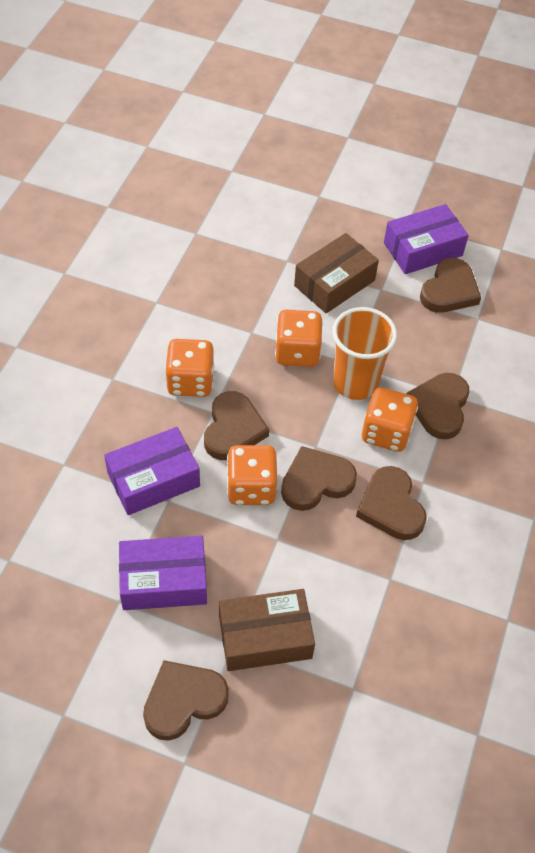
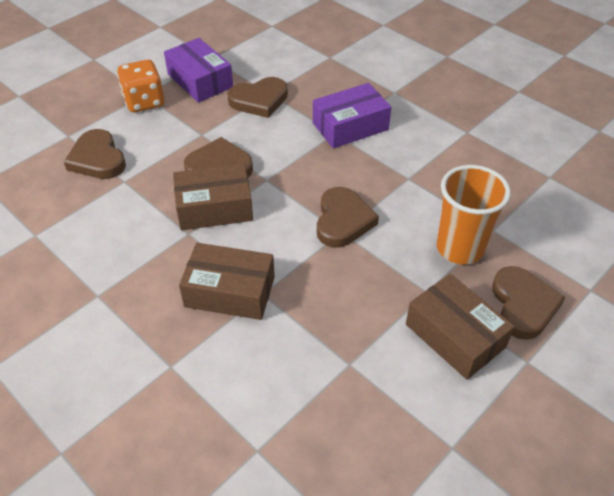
brown box: 2 -> 3
brown heart: 6 -> 5
orange dice: 4 -> 1
purple box: 3 -> 2

